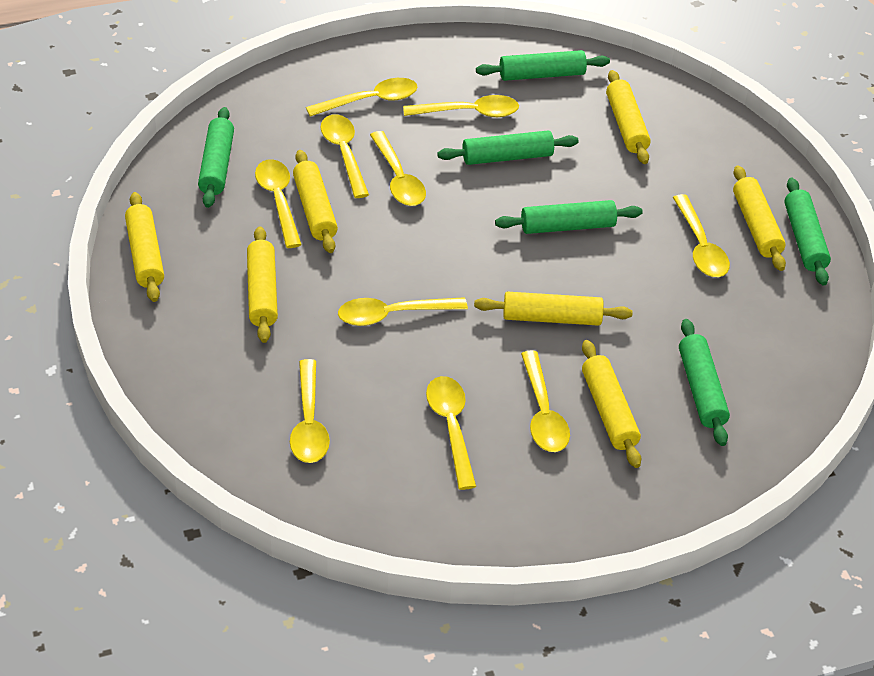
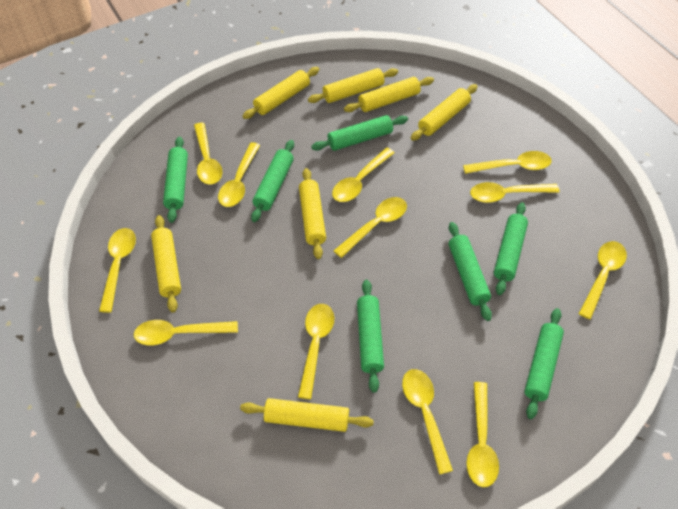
green rolling pin: 6 -> 7
yellow spoon: 10 -> 12

